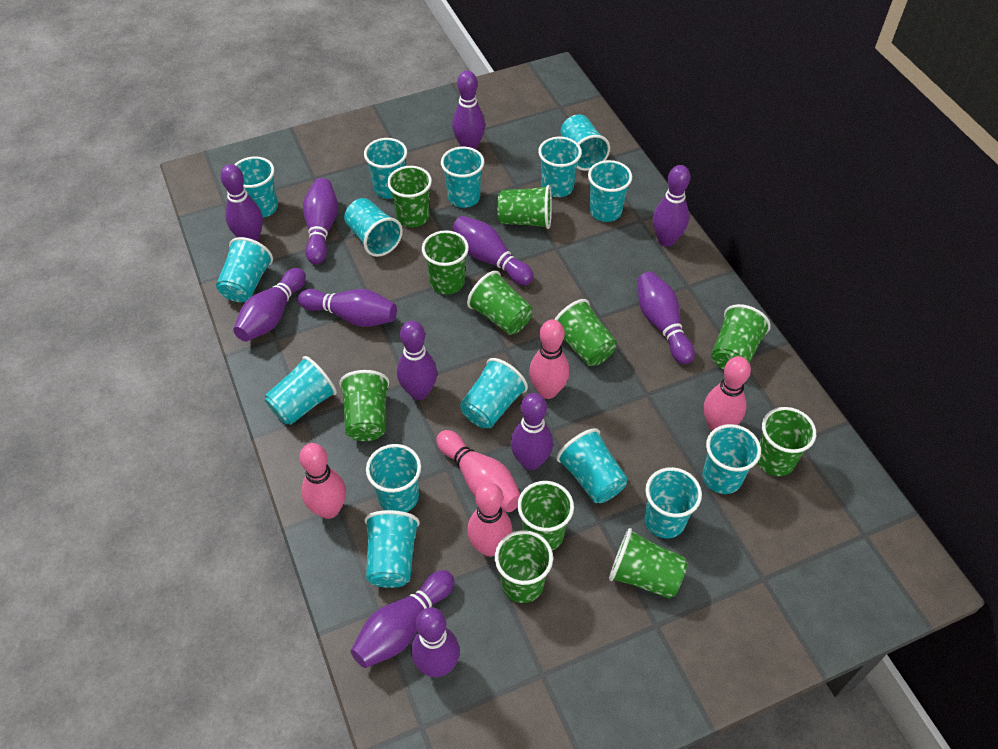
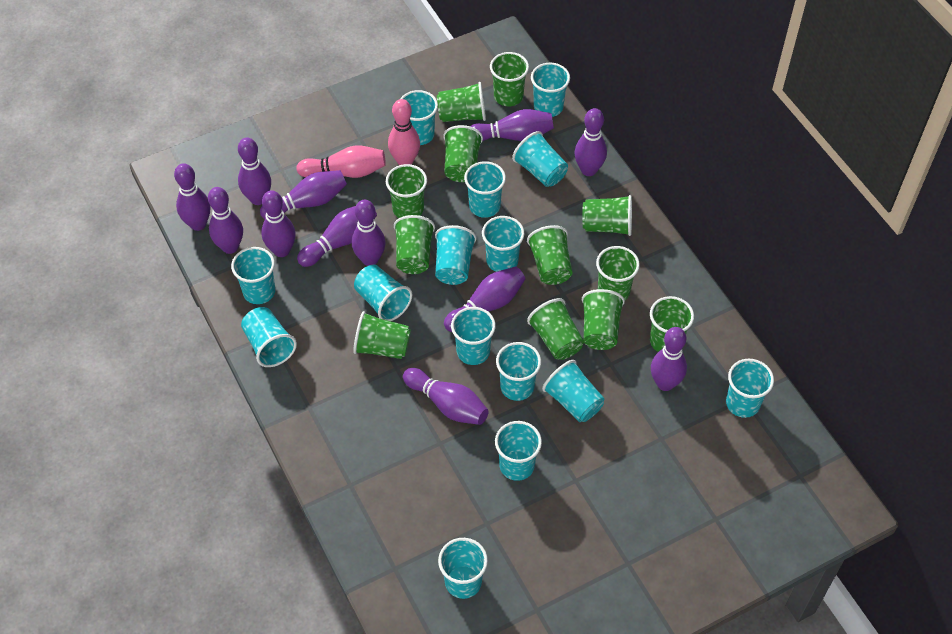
green cup: 11 -> 12
pink bowling pin: 5 -> 2

